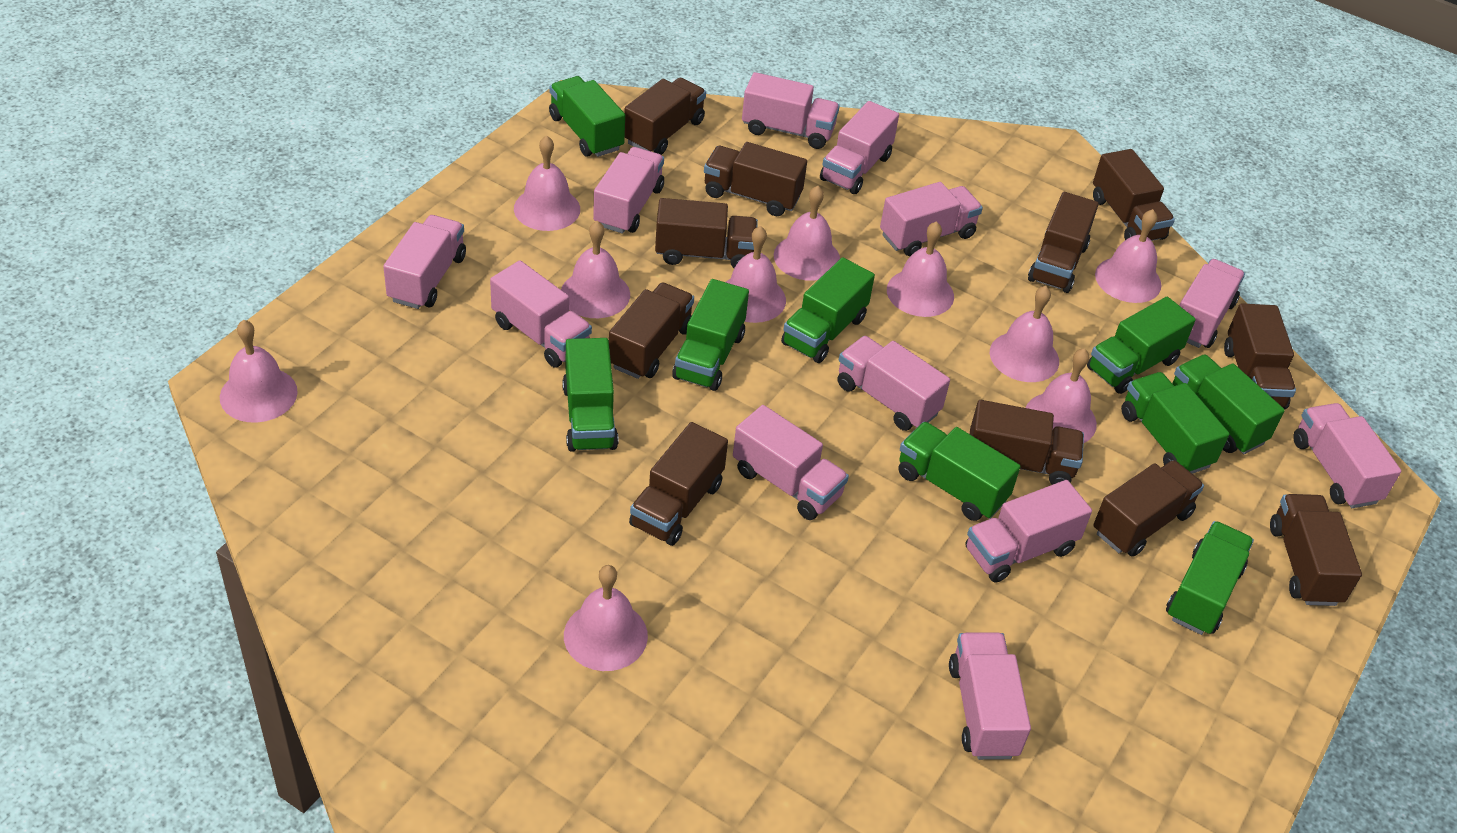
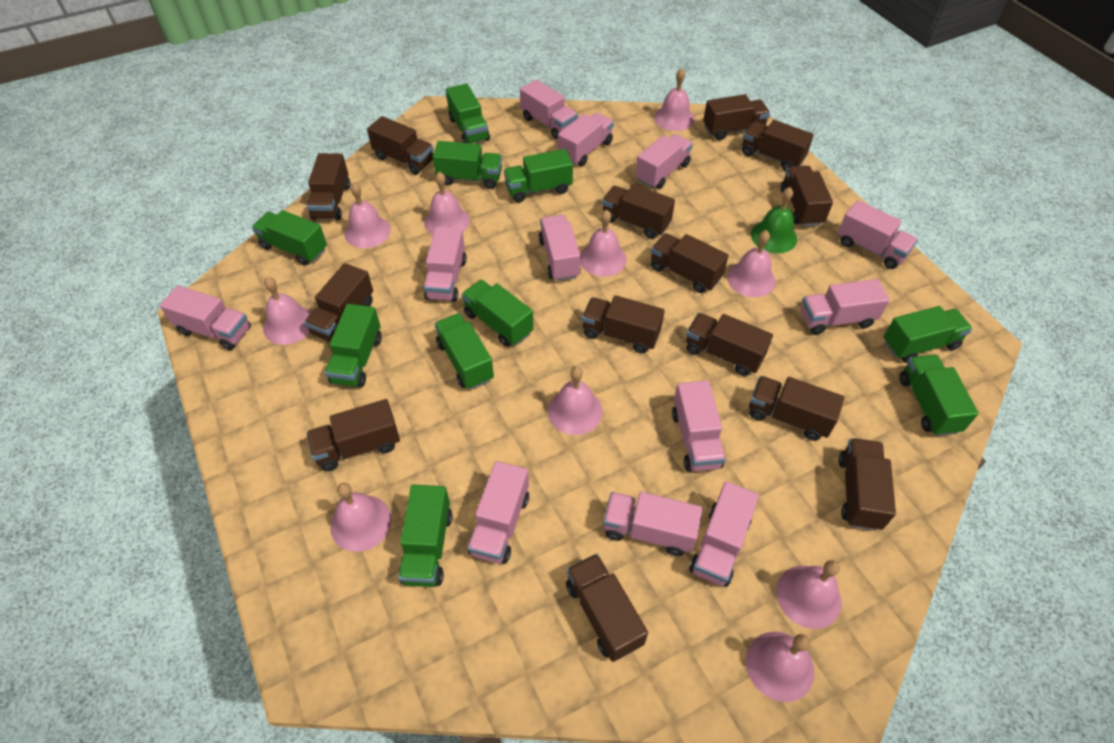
brown truck: 11 -> 14
green bell: 0 -> 1
green truck: 9 -> 10

